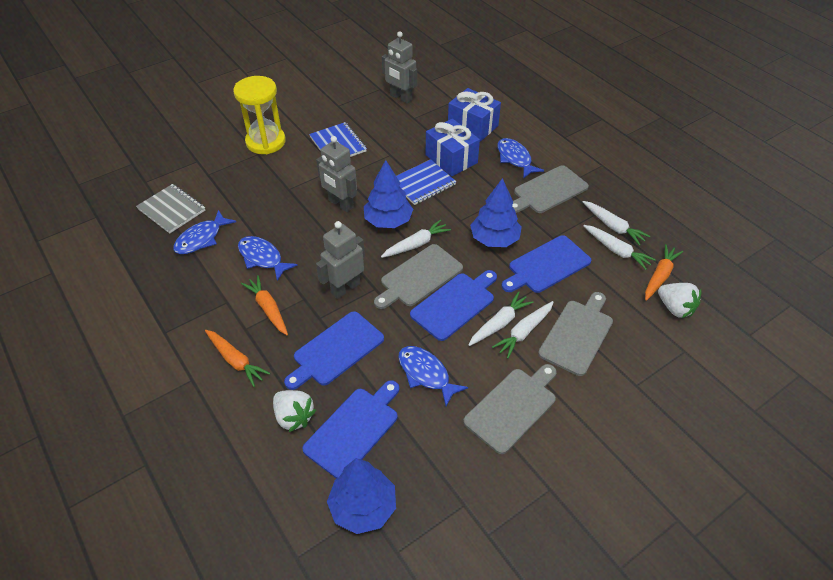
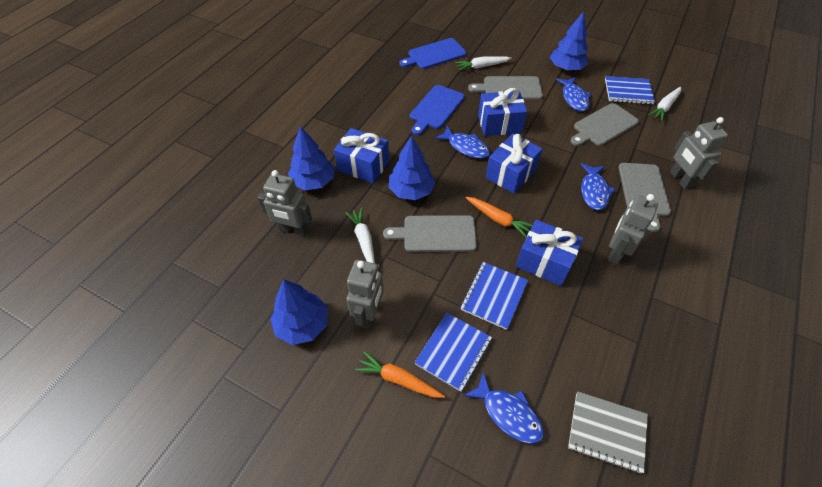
blue cutting board: 4 -> 2
blue gift: 2 -> 4
blue notebook: 2 -> 3
blue tree: 3 -> 4
grey robot: 3 -> 4
orange carrot: 3 -> 2
white carrot: 5 -> 3
white strawberry: 2 -> 0
yellow hourglass: 1 -> 0

